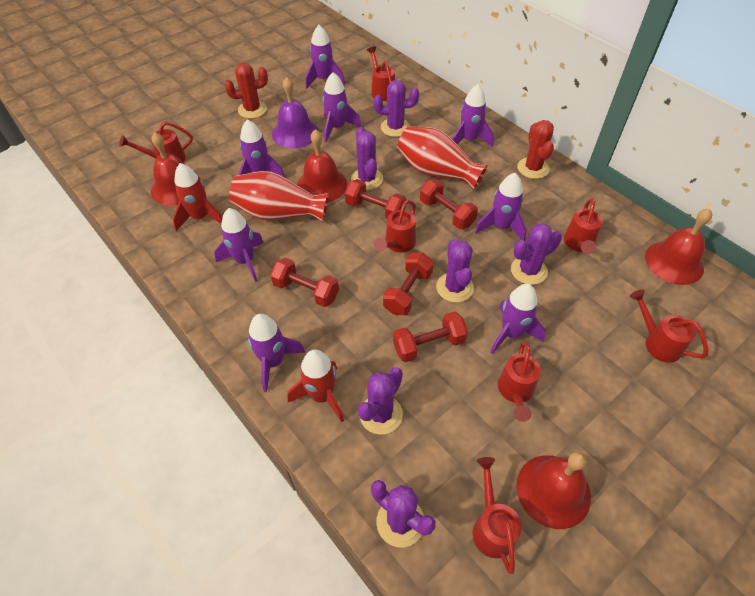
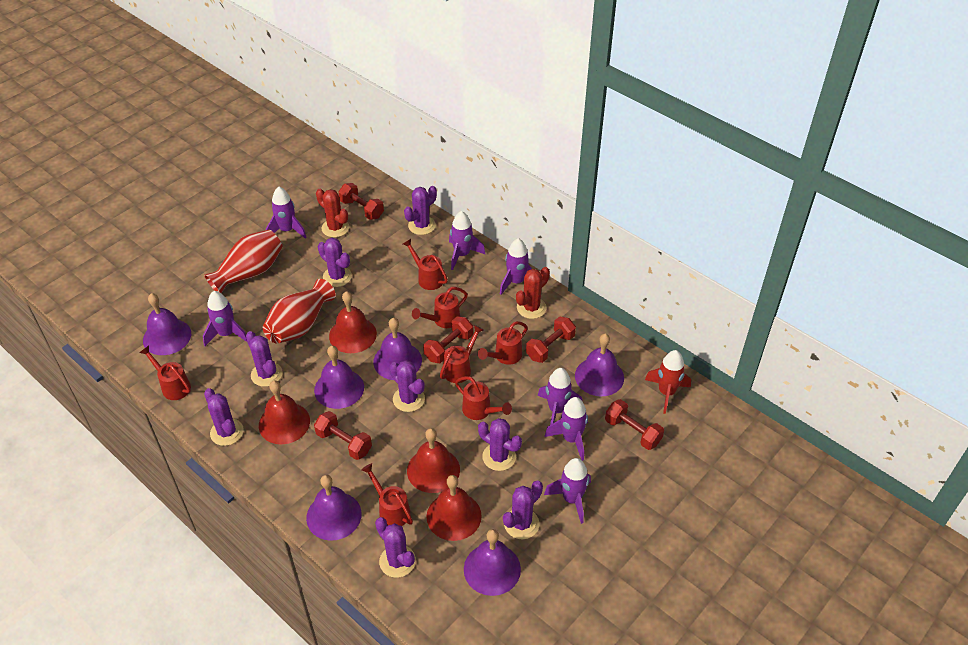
purple bell: 1 -> 6
purple cactus: 6 -> 8
purple rocket: 8 -> 7
red rocket: 2 -> 1

